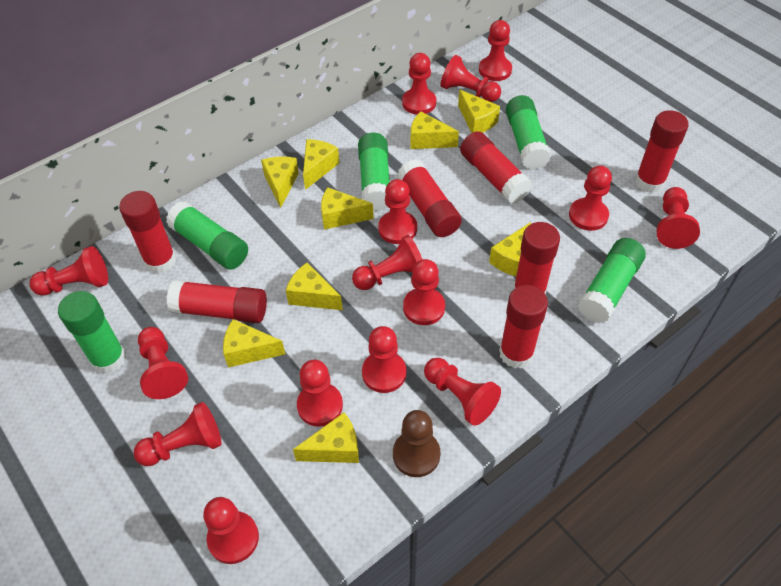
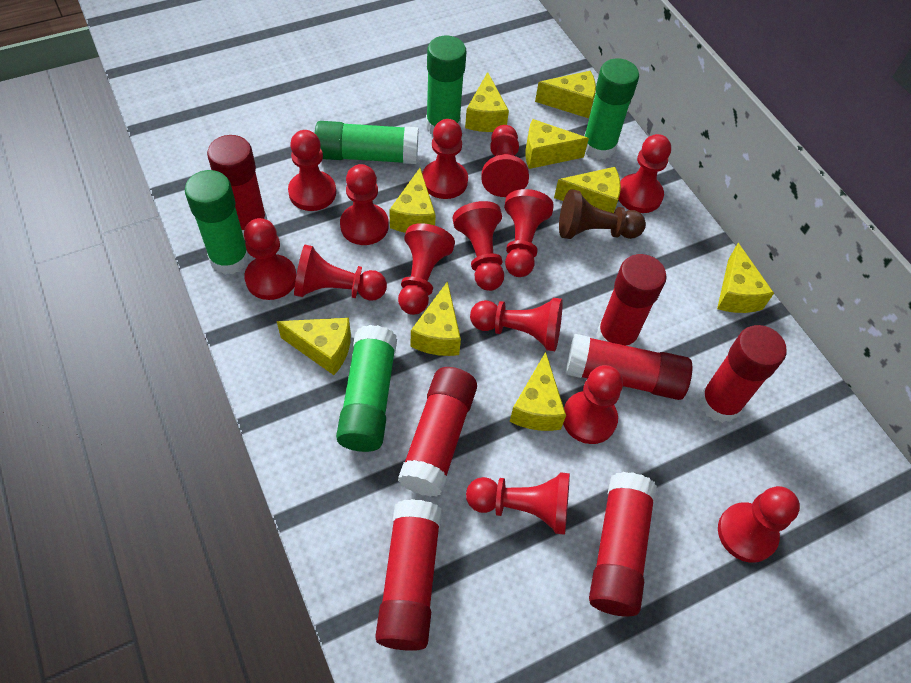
red pawn: 15 -> 14

